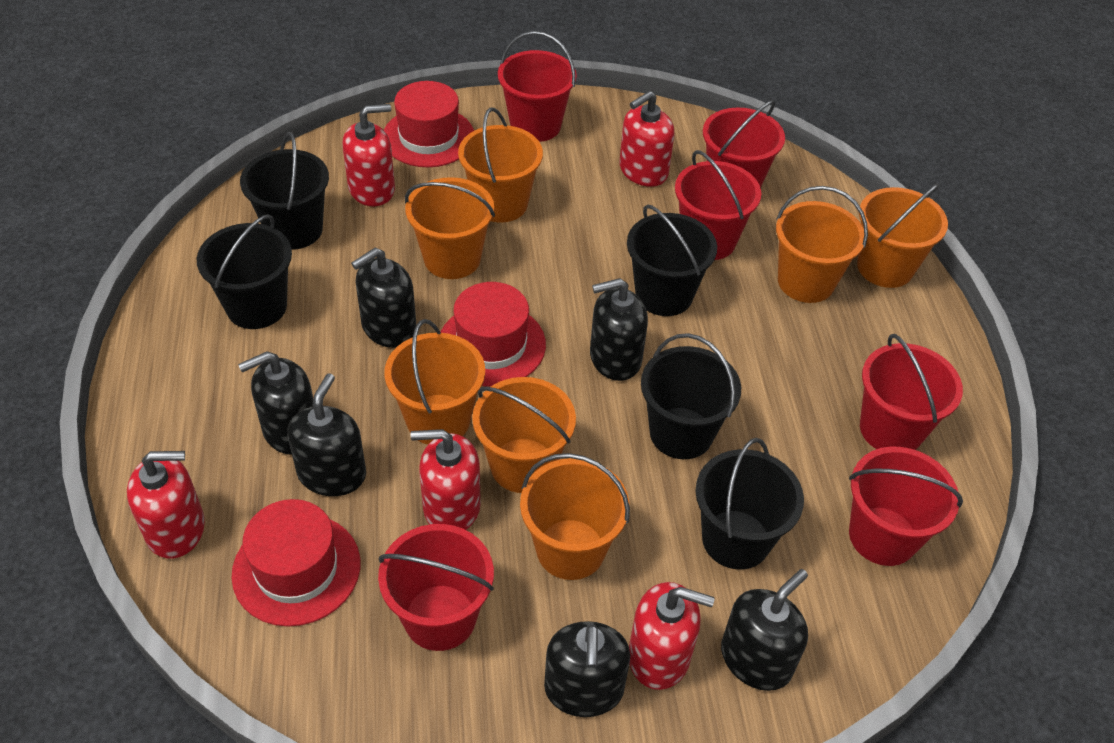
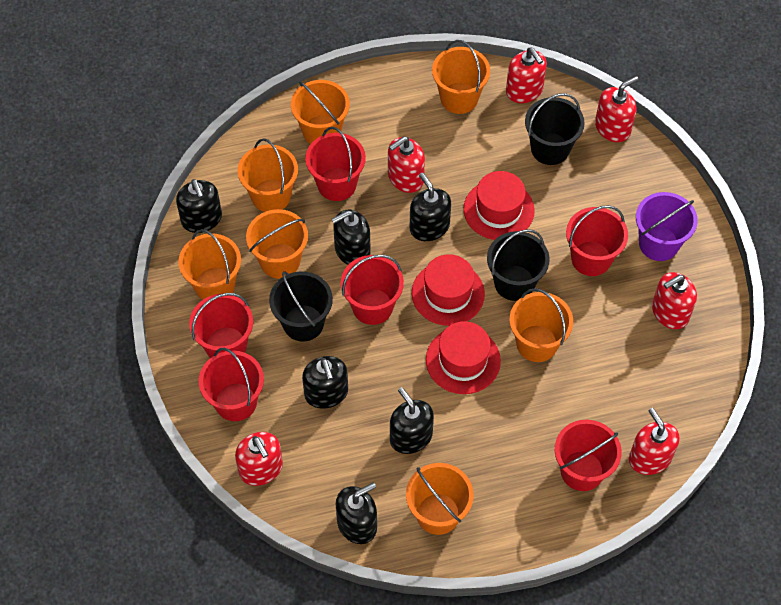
black bucket: 5 -> 3
purple bucket: 0 -> 1
red soap dispenser: 5 -> 6

